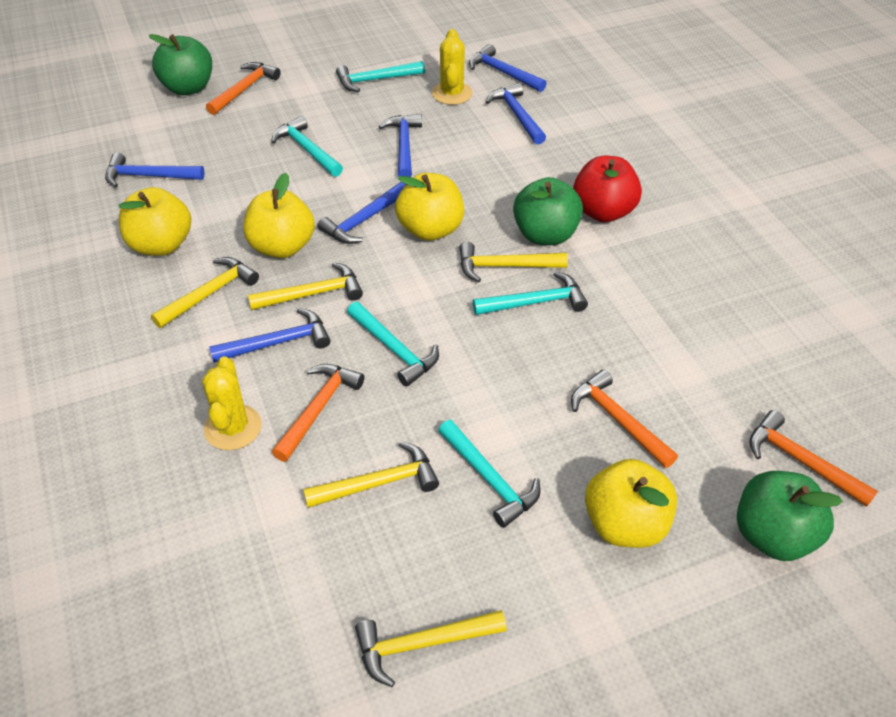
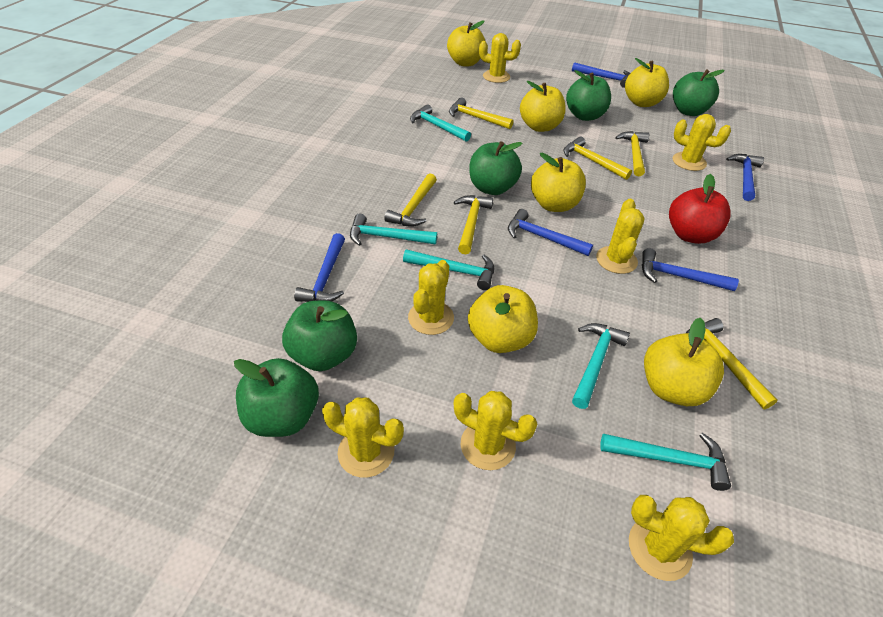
blue hammer: 6 -> 5
green apple: 3 -> 5
orange hammer: 4 -> 0
yellow apple: 4 -> 6
yellow cactus: 2 -> 7
yellow hammer: 5 -> 6

